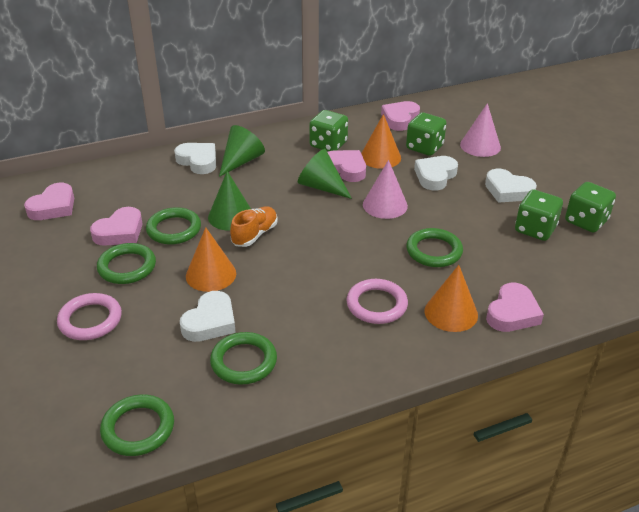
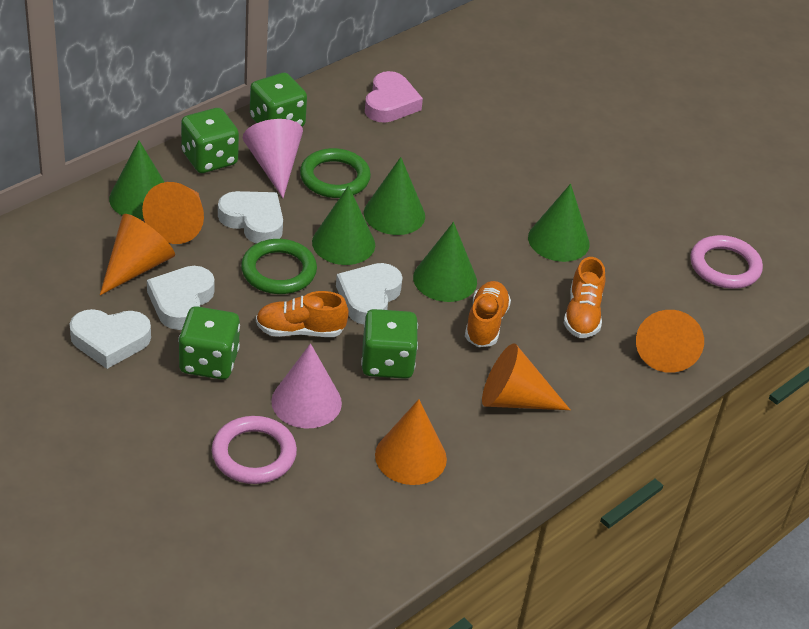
green cone: 3 -> 5
green ring: 5 -> 2
orange cone: 3 -> 5
orange shoe: 1 -> 3
pink heart: 5 -> 1

